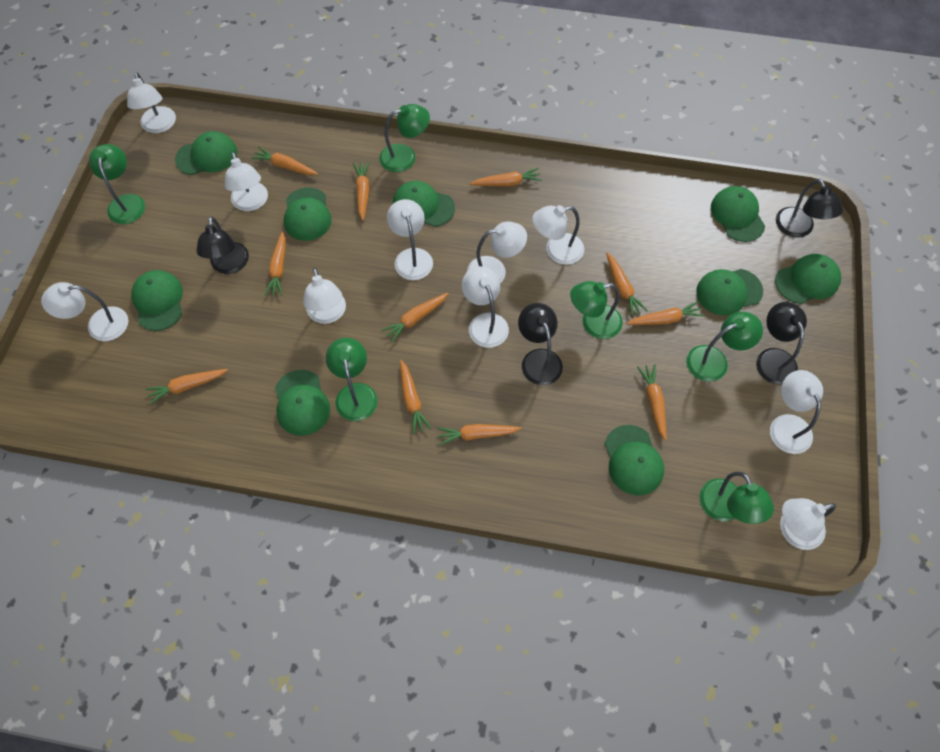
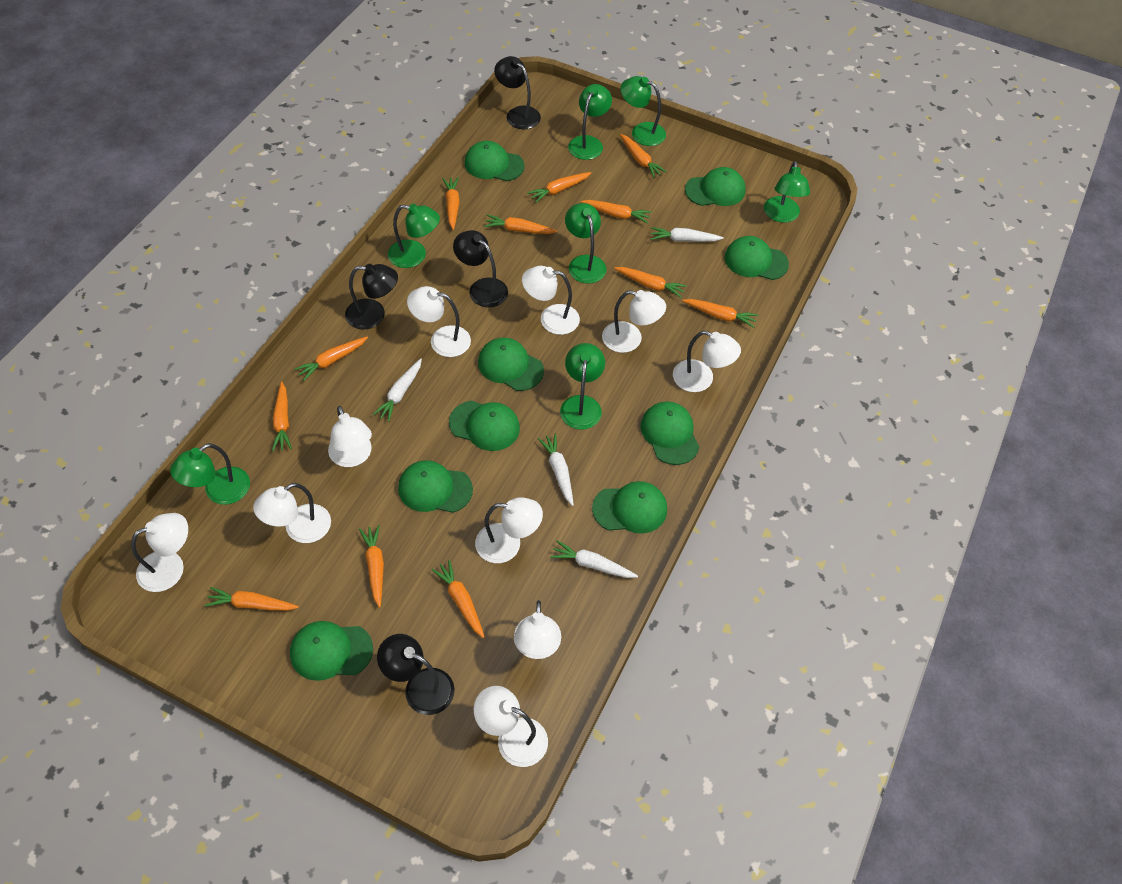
green lamp: 6 -> 7
orange carrot: 11 -> 12
white carrot: 0 -> 4

